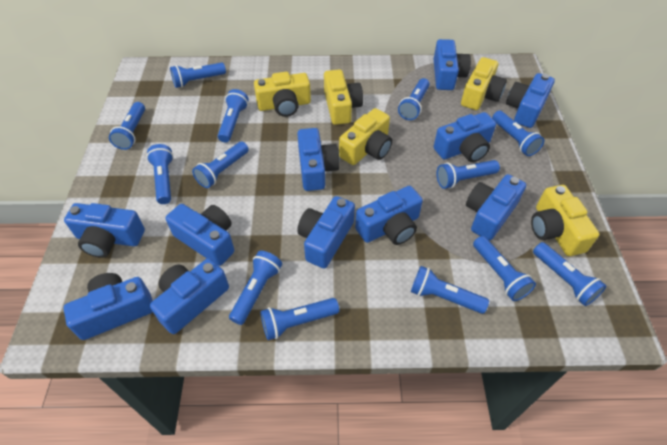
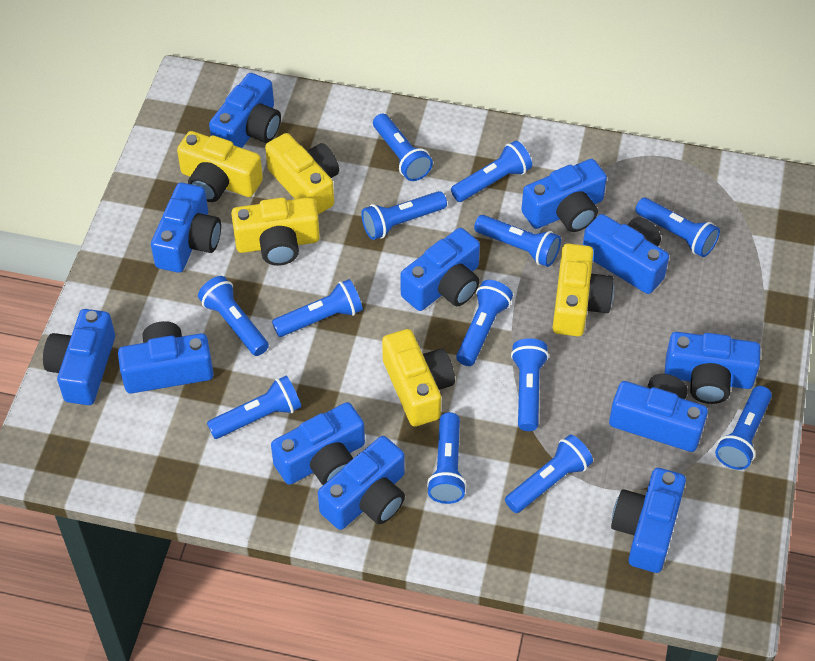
blue camera: 11 -> 12

